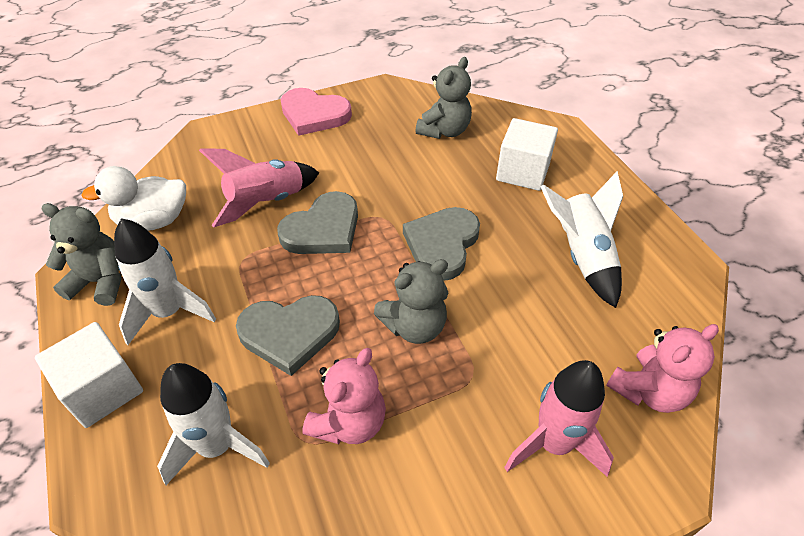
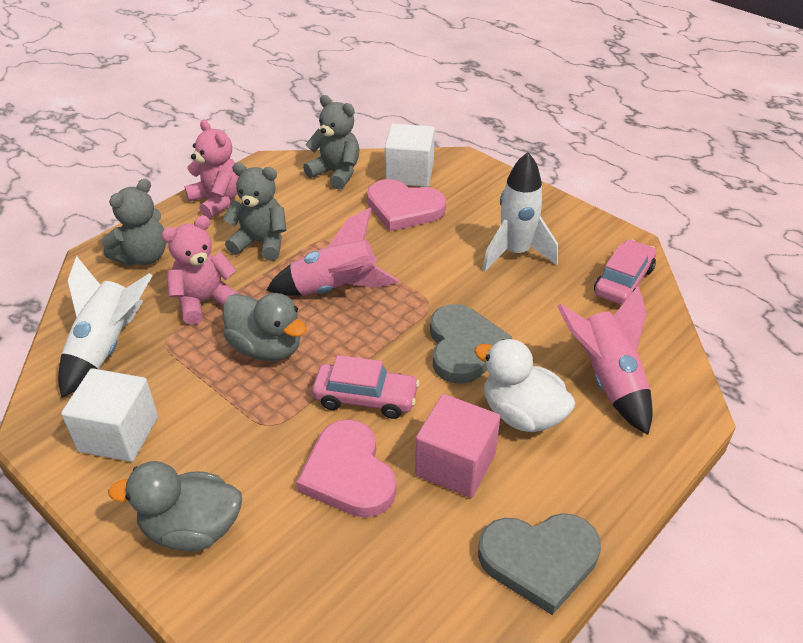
grey duck: 0 -> 2
grey heart: 3 -> 2
pink car: 0 -> 2
pink cube: 0 -> 1
pink heart: 1 -> 2
white rocket: 3 -> 2

